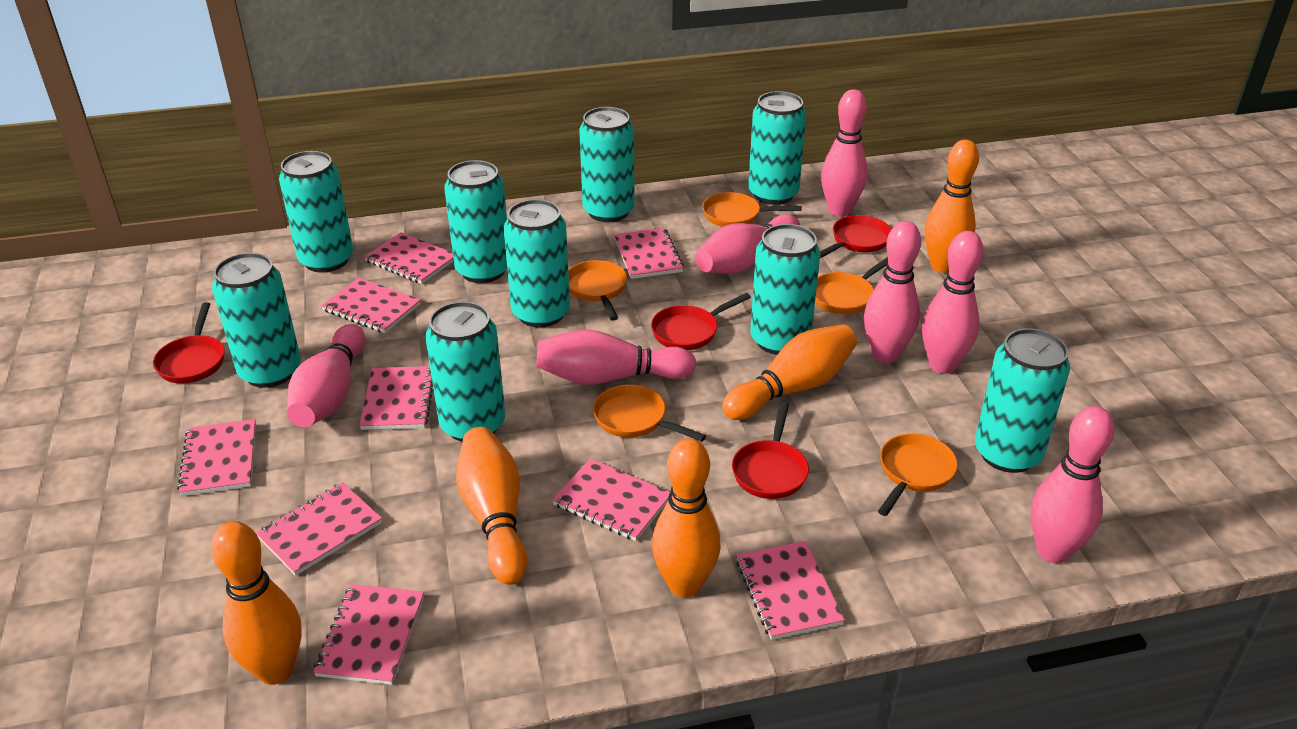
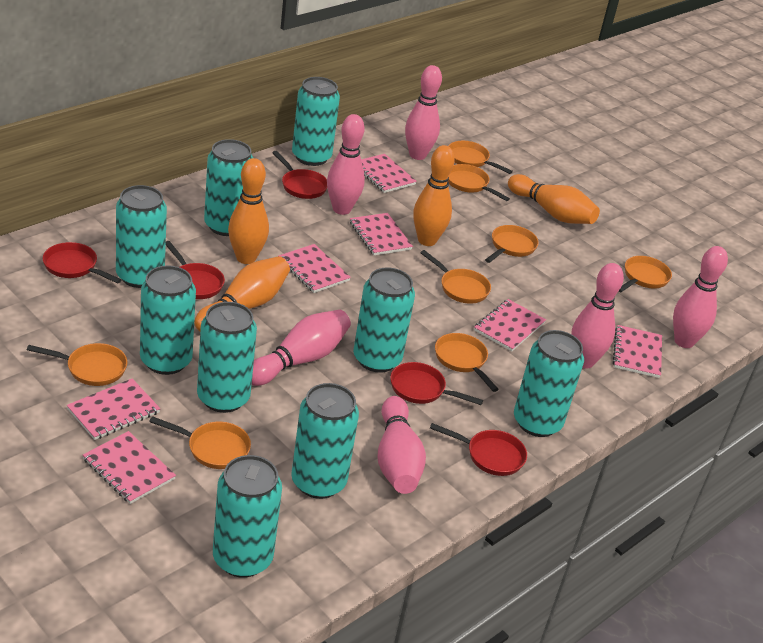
orange bowling pin: 5 -> 4
orange pan: 5 -> 8
pink bowling pin: 7 -> 6
pink notebook: 9 -> 7
red pan: 4 -> 5

